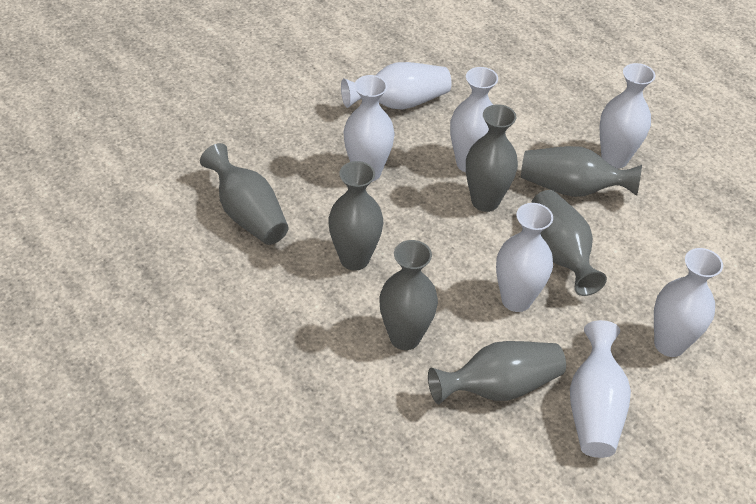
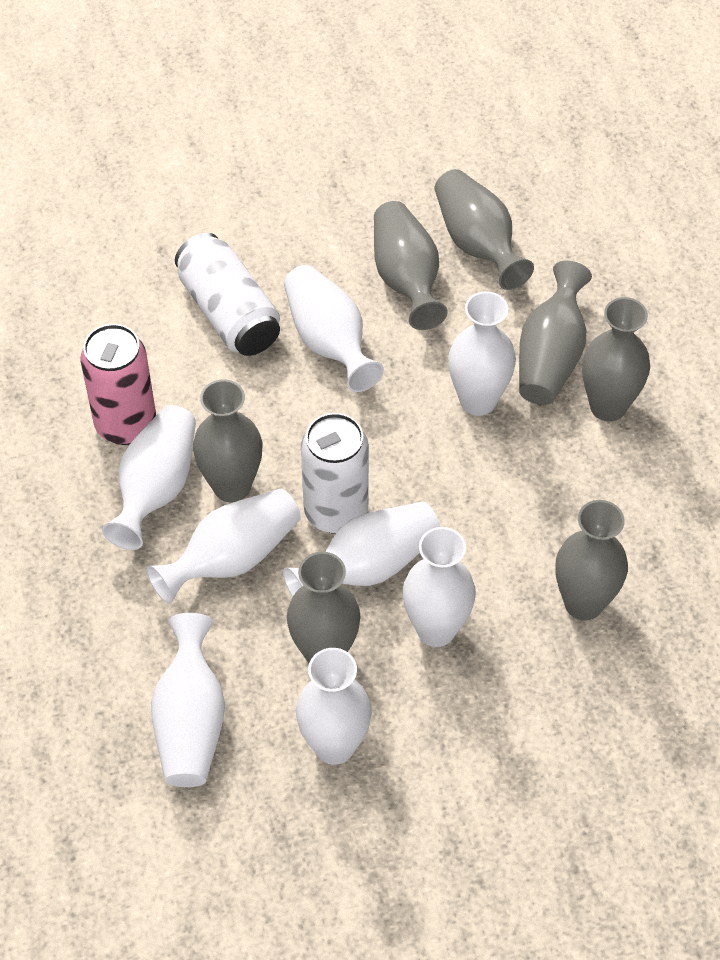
pink can: 0 -> 1
white can: 0 -> 2
white vase: 7 -> 8

